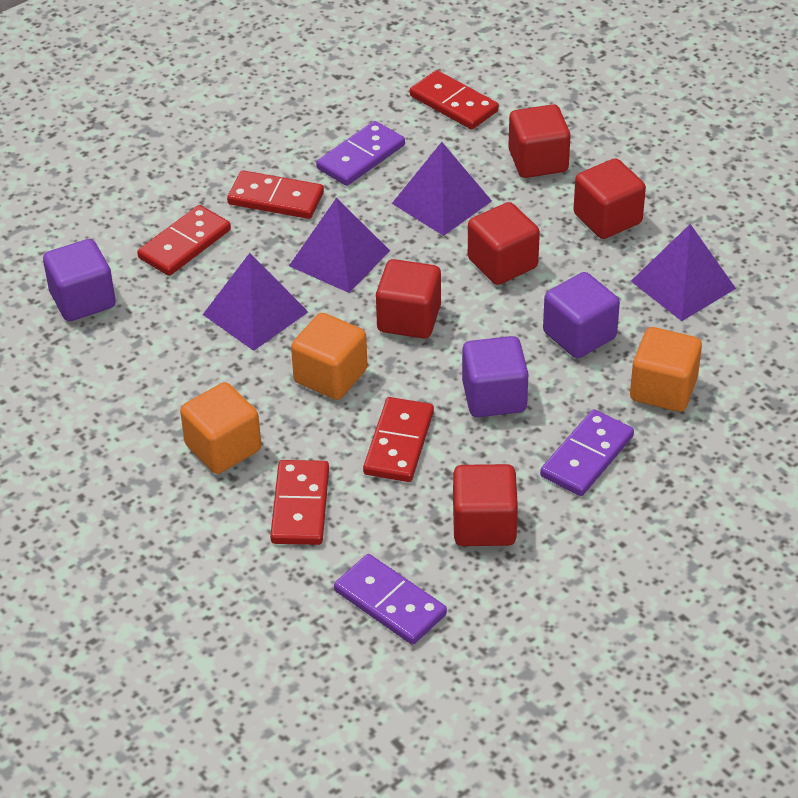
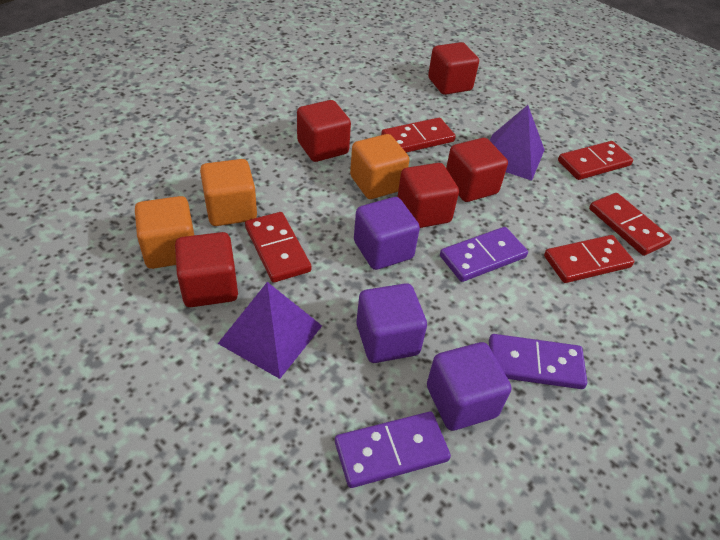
purple pyramid: 4 -> 2

